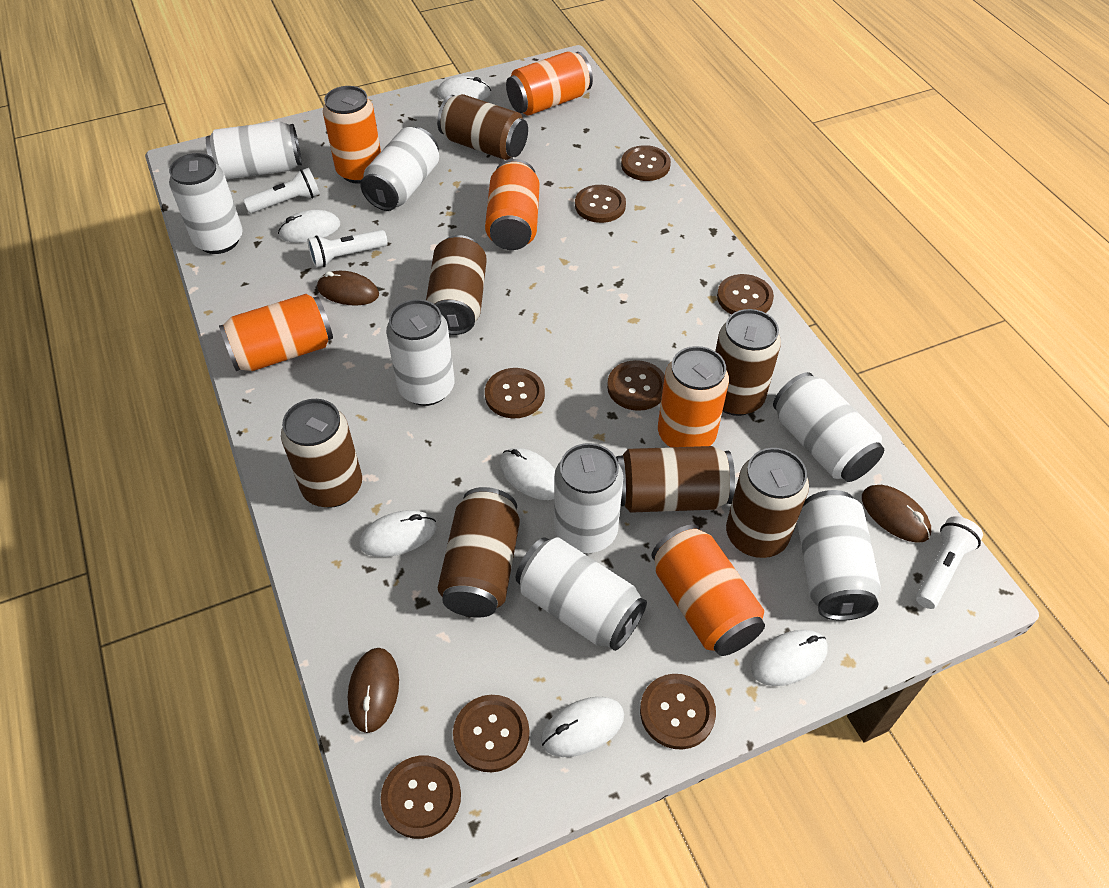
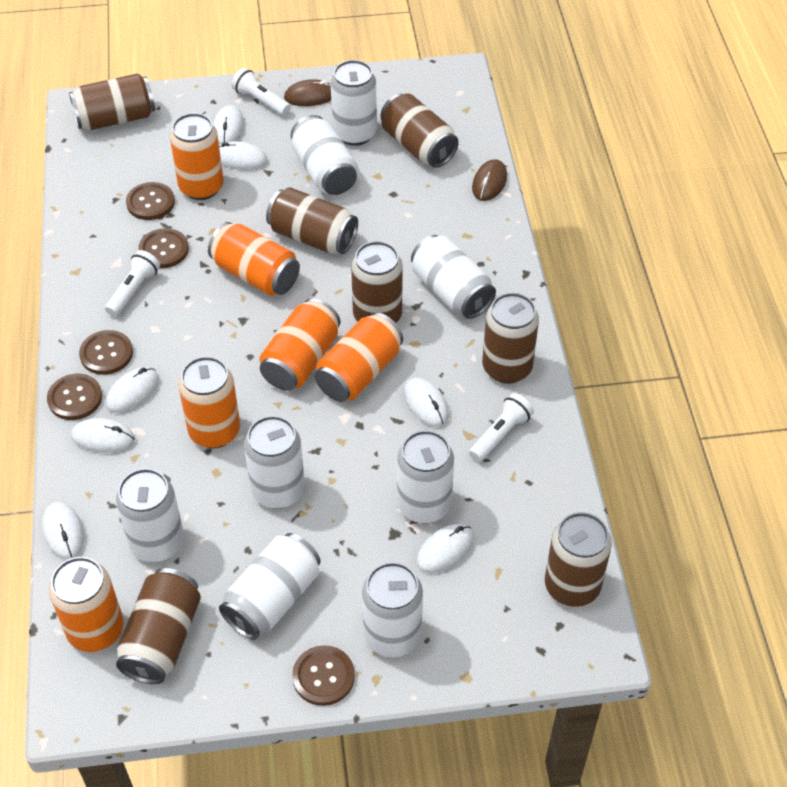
brown button: 8 -> 5
brown mouse: 3 -> 2
white mouse: 6 -> 7

